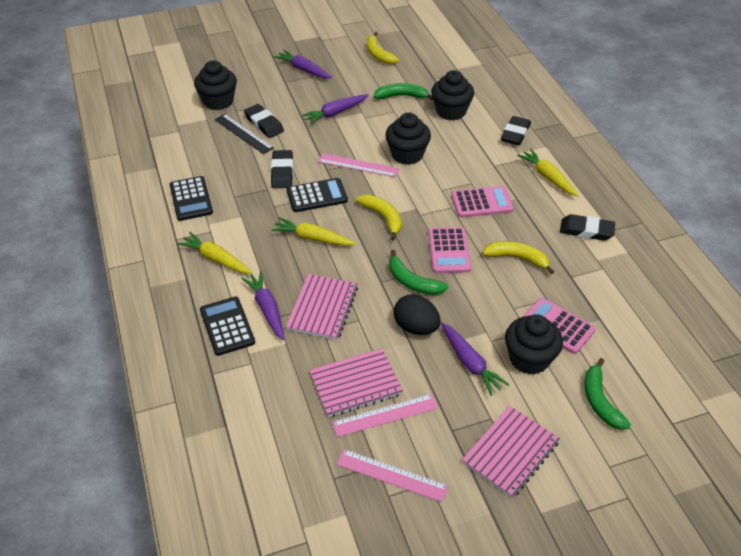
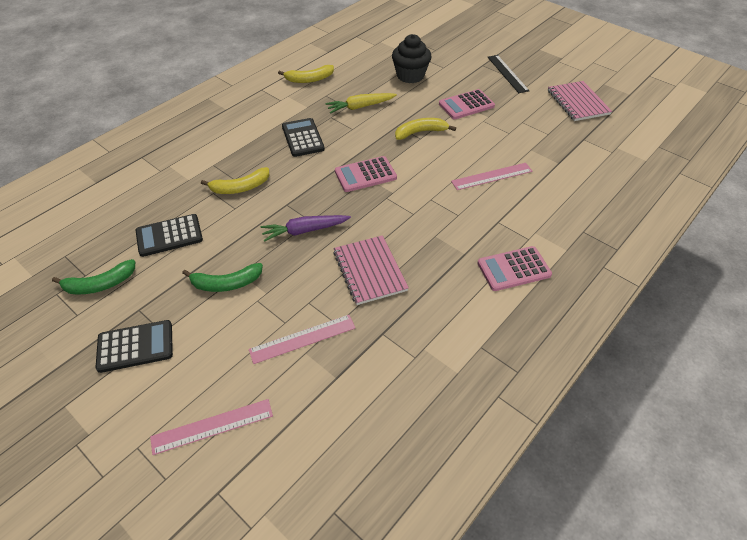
black cupcake: 4 -> 1
black egg: 1 -> 0
black eraser: 4 -> 0
green banana: 3 -> 2
pink notebook: 3 -> 2
purple carrot: 4 -> 1
yellow carrot: 3 -> 1

